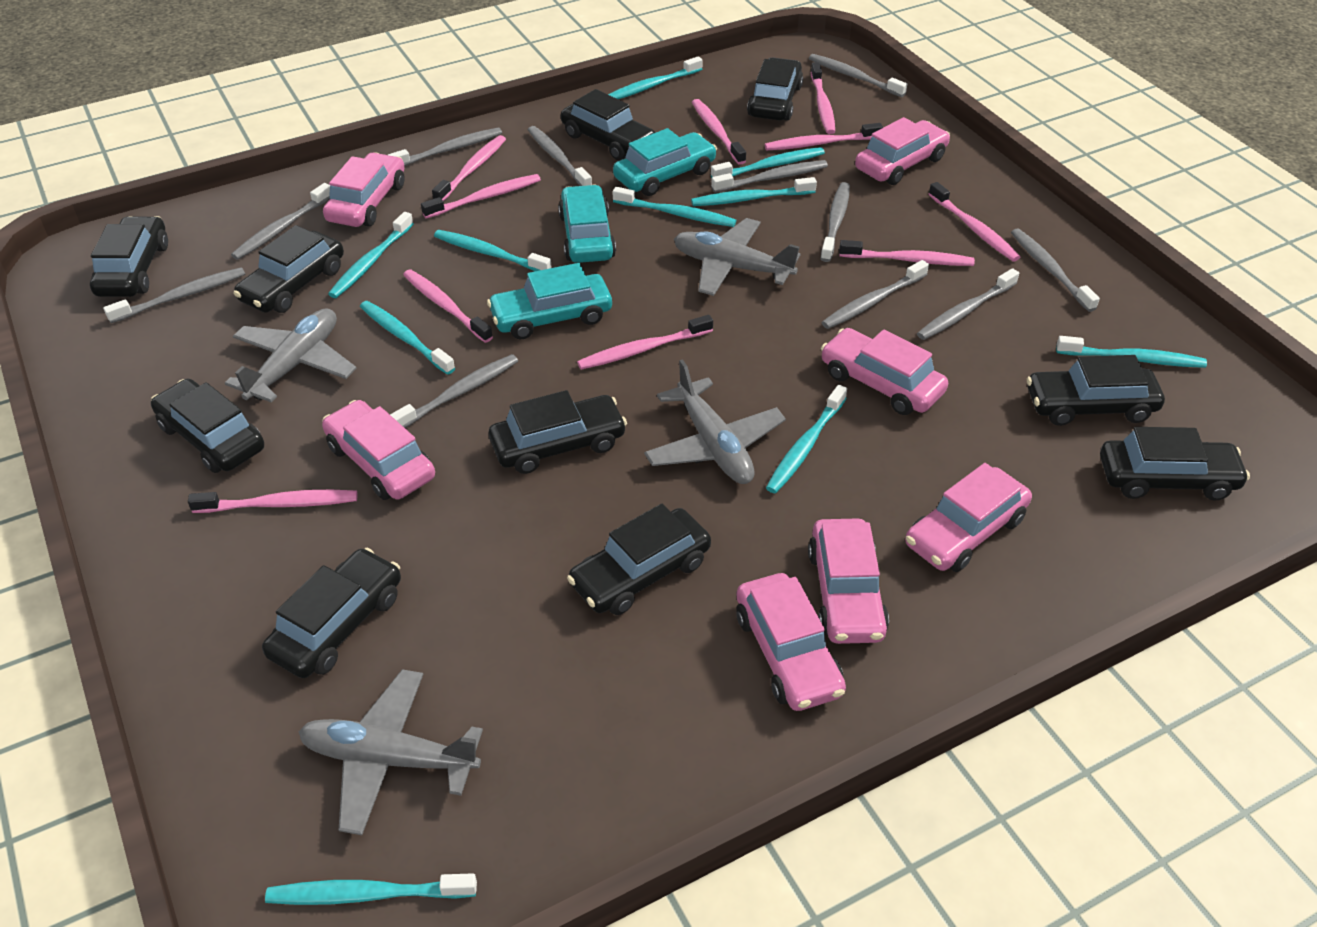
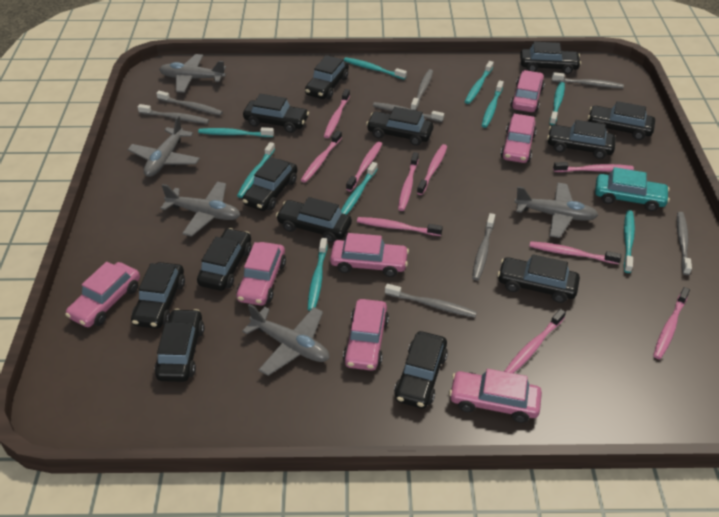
black car: 10 -> 13
grey plane: 4 -> 5
grey toothbrush: 11 -> 8
turquoise car: 3 -> 1
turquoise toothbrush: 10 -> 9

